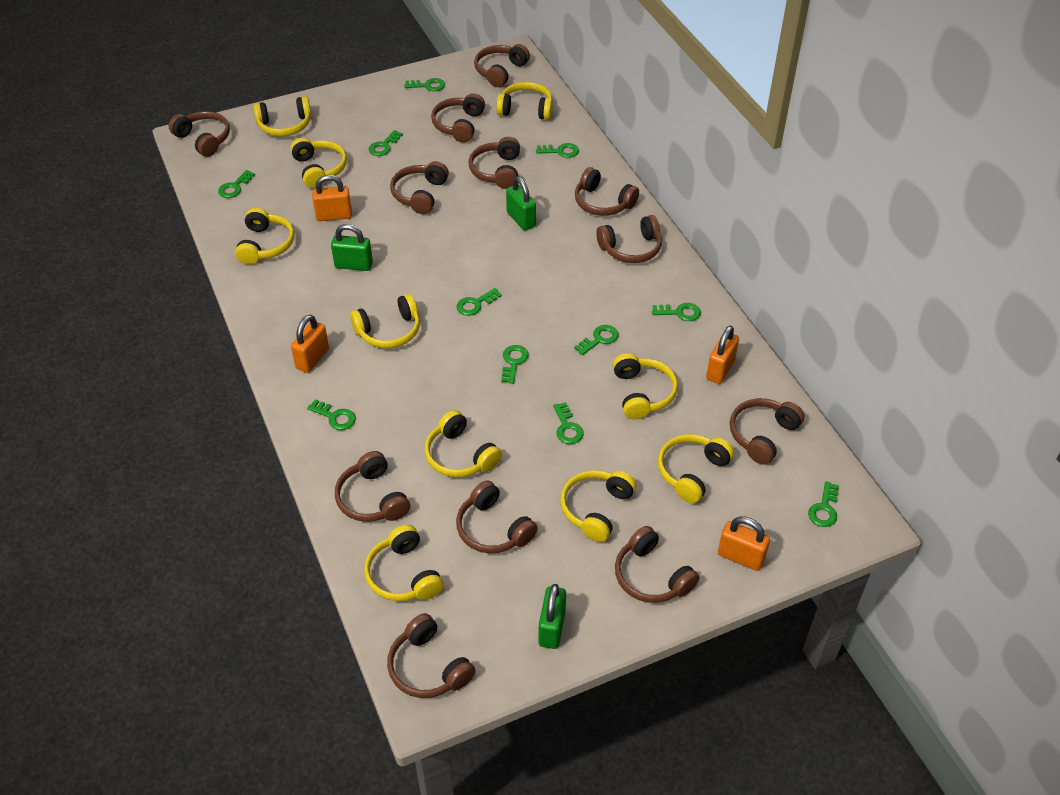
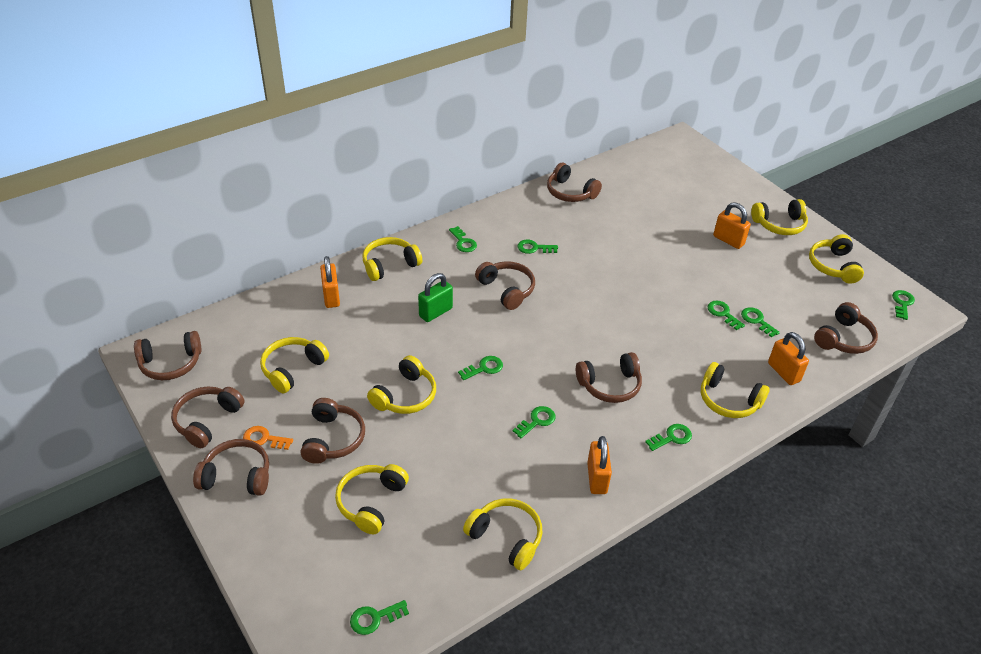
brown headphones: 12 -> 8
green key: 11 -> 9
green padlock: 3 -> 1
orange key: 0 -> 1
yellow headphones: 10 -> 8

